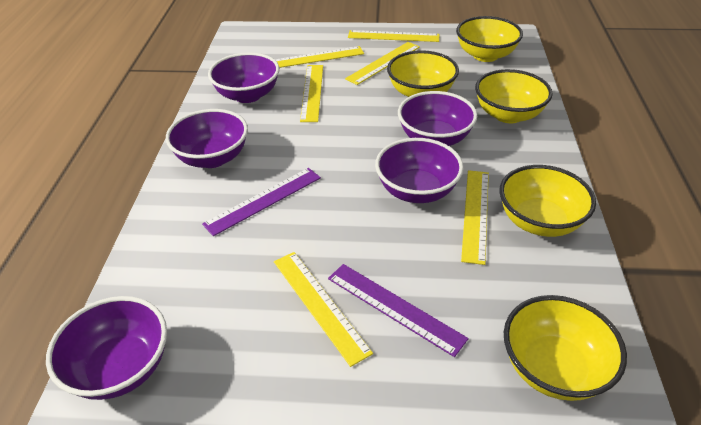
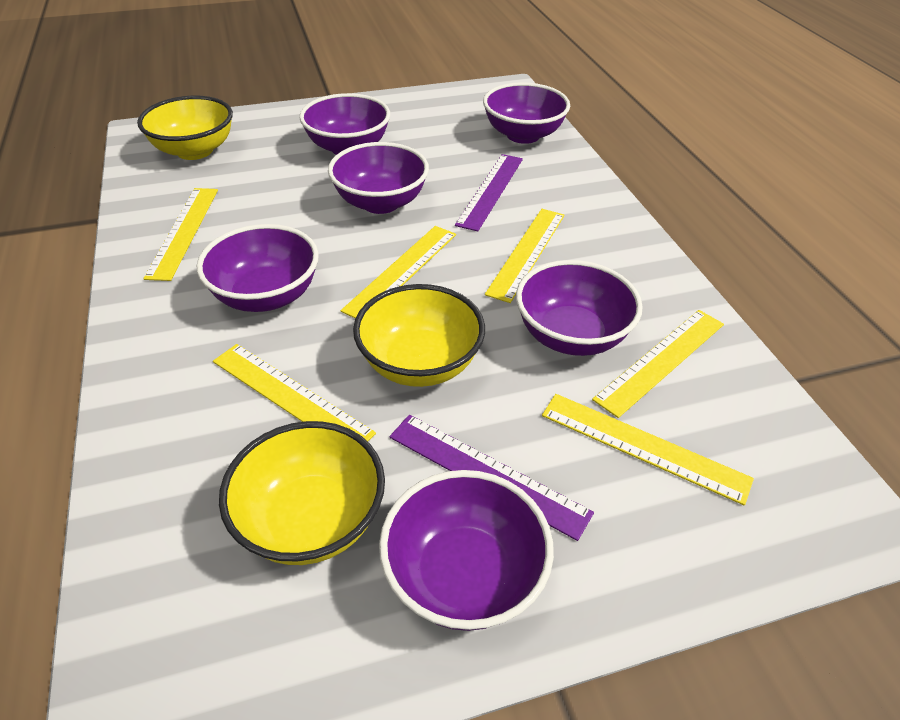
purple bowl: 5 -> 6
yellow bowl: 5 -> 3

